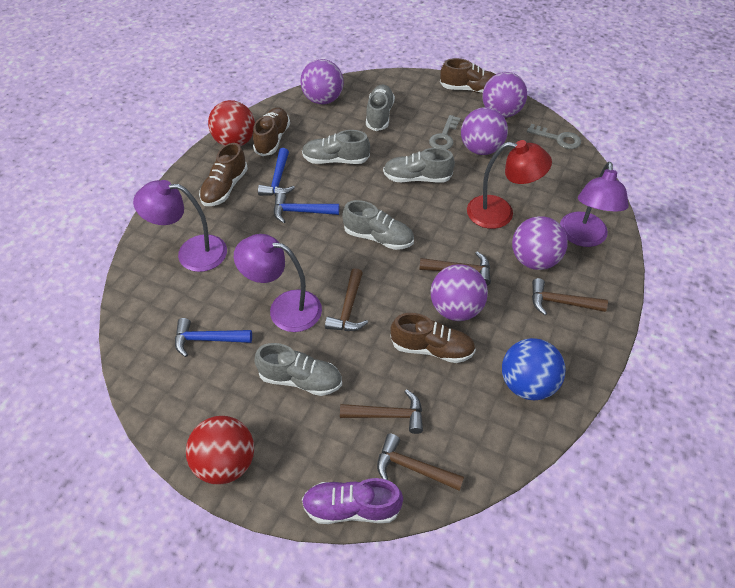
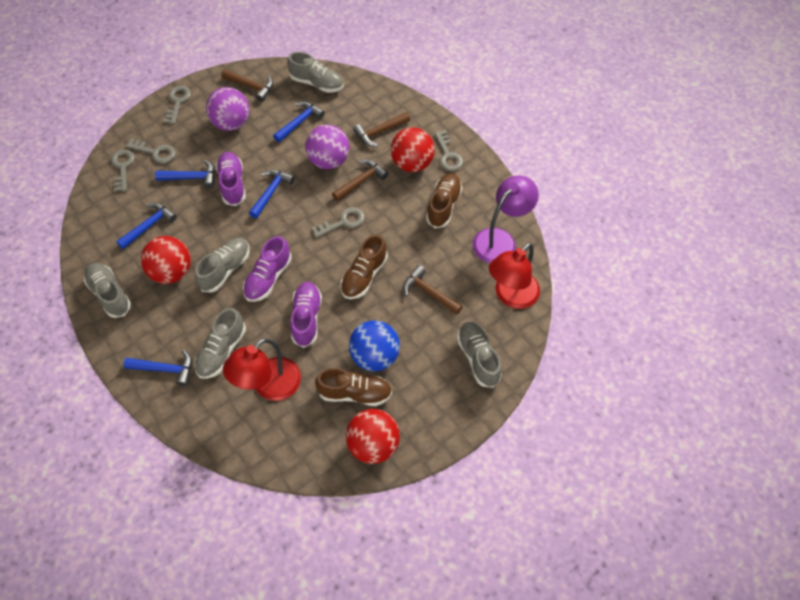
blue hammer: 3 -> 5
brown hammer: 5 -> 4
brown shoe: 4 -> 3
grey key: 2 -> 5
purple ball: 5 -> 2
purple lamp: 3 -> 1
purple shoe: 1 -> 3
red ball: 2 -> 3
red lamp: 1 -> 2

